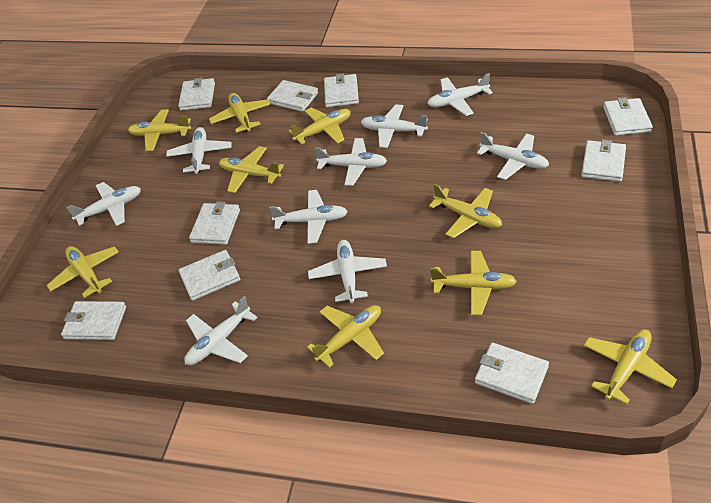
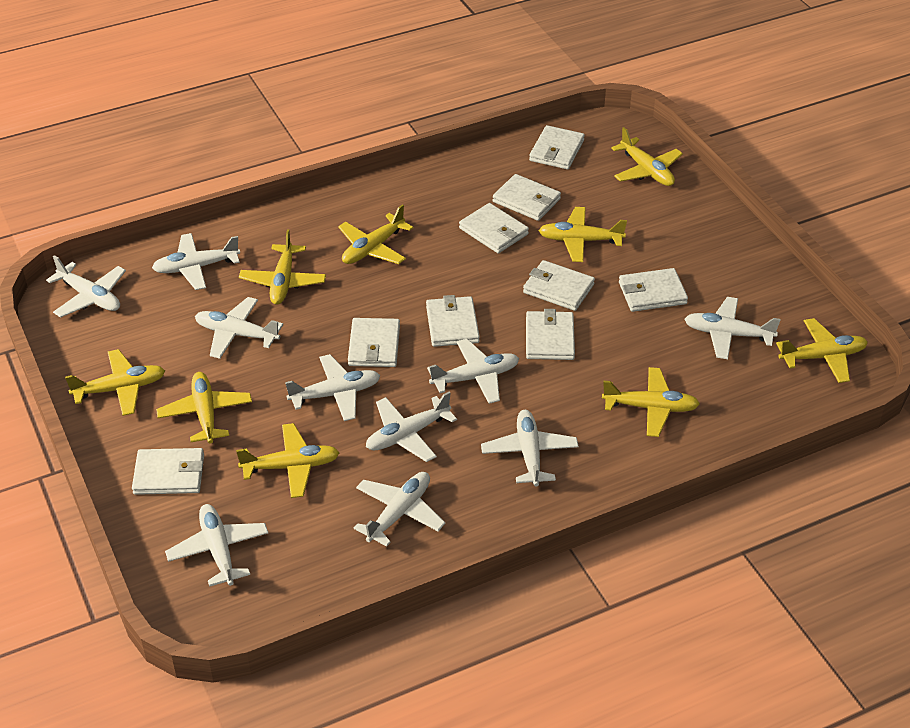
white plane: 9 -> 10

